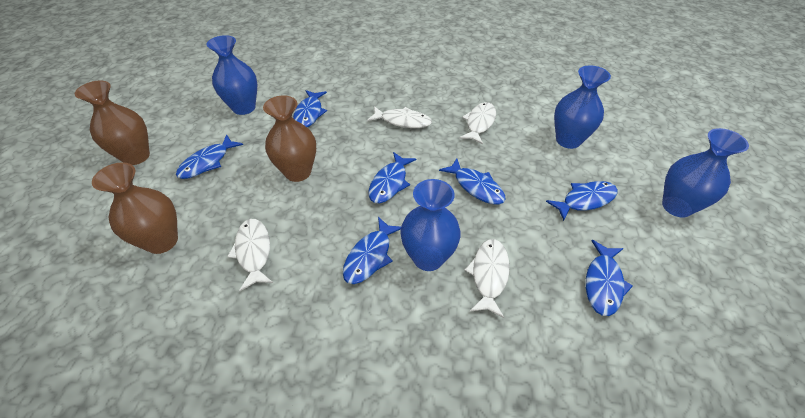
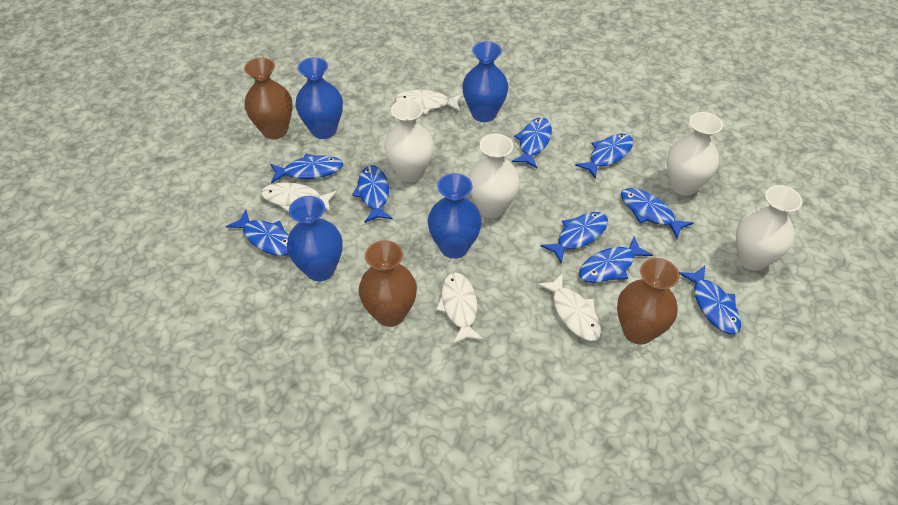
blue fish: 7 -> 9
white vase: 0 -> 4

